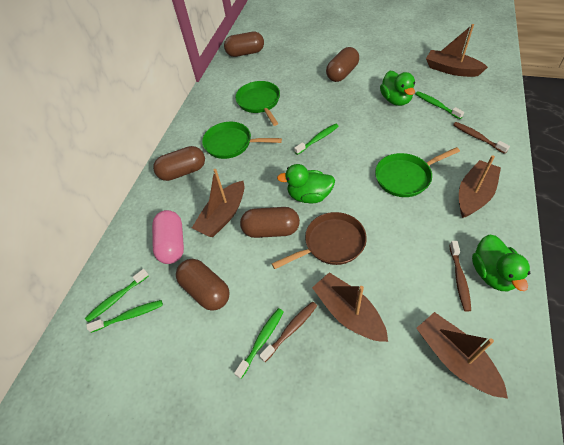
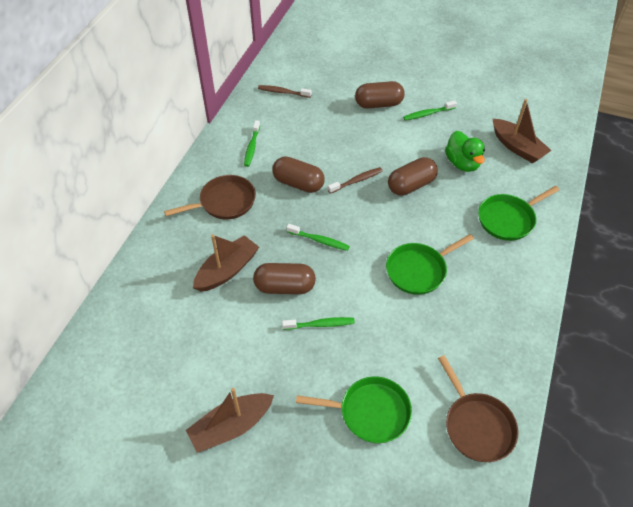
brown boat: 5 -> 3
brown capsule: 5 -> 4
brown pan: 1 -> 2
brown toothbrush: 3 -> 2
green duck: 3 -> 1
green toothbrush: 5 -> 4
pink capsule: 1 -> 0

